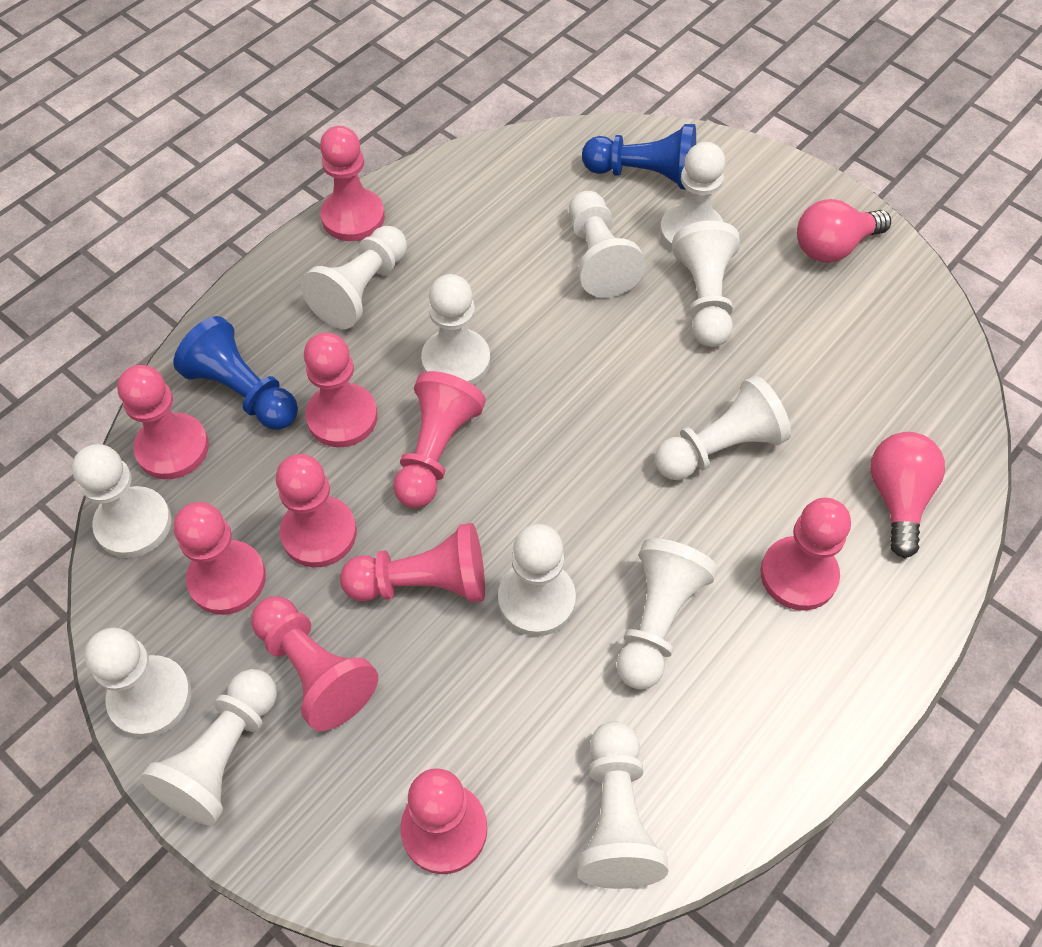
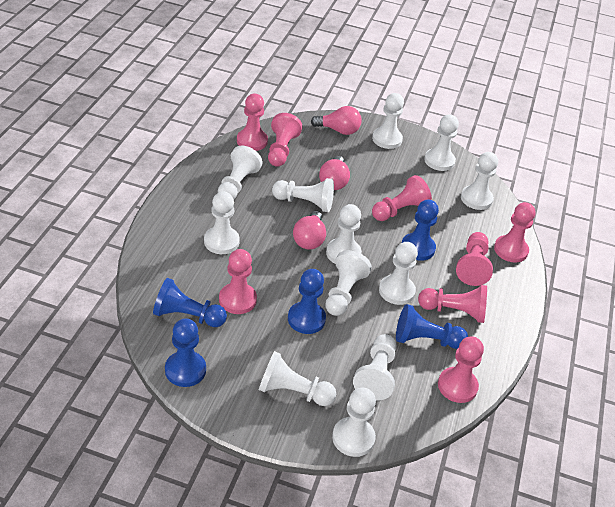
blue pawn: 2 -> 5
pink light bulb: 2 -> 3
pink pawn: 10 -> 8

